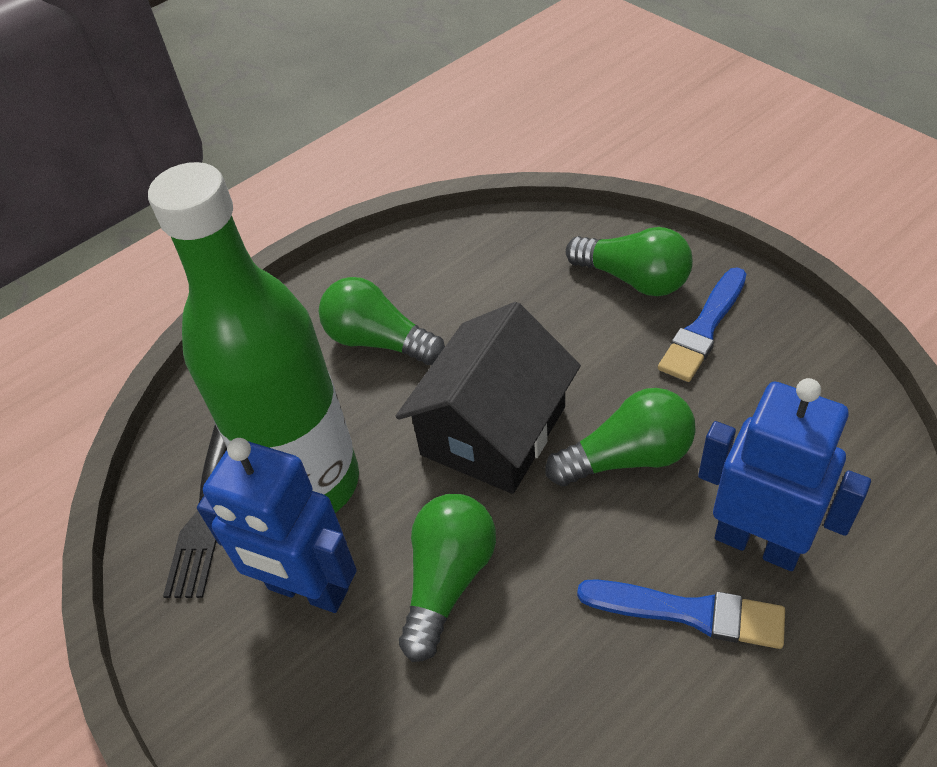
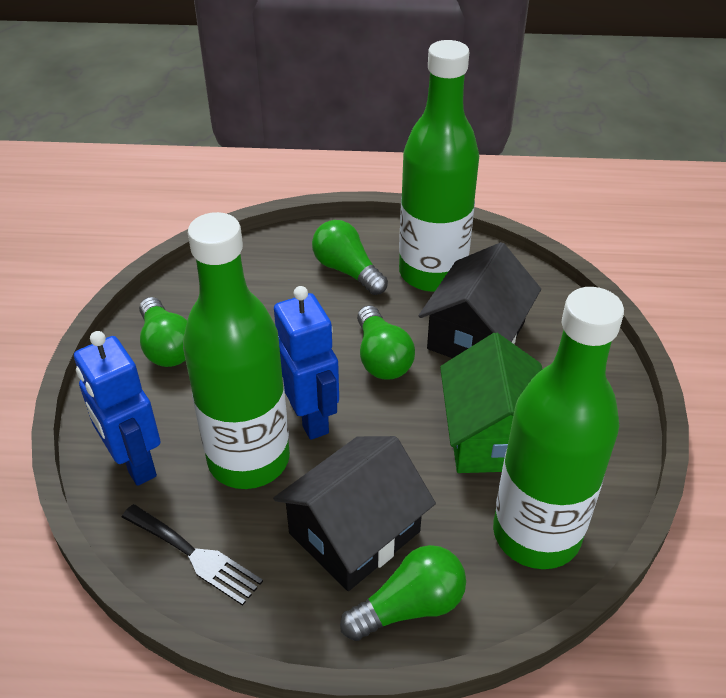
black house: 1 -> 2
blue brush: 2 -> 0
green bottle: 1 -> 3
green house: 0 -> 1

